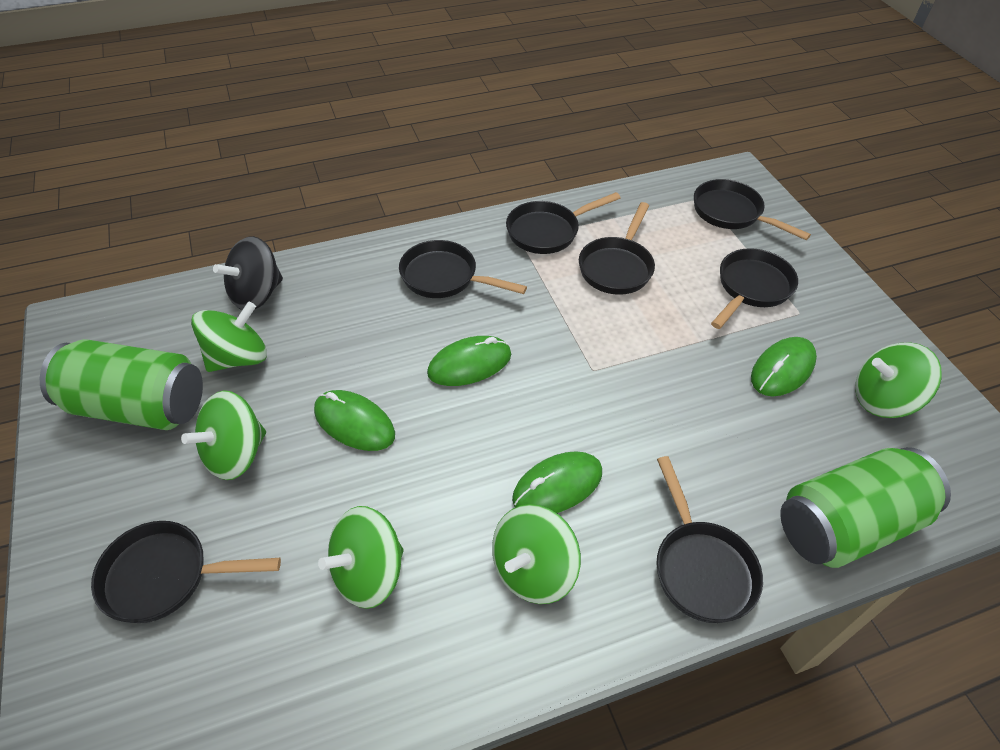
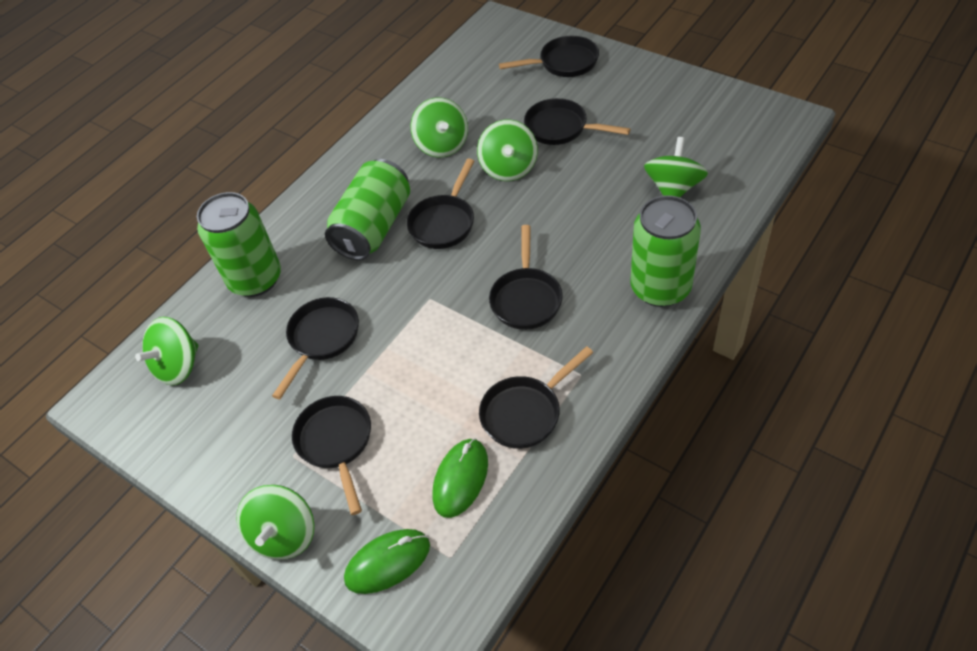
black spinning top: 1 -> 0
green can: 2 -> 3
green mouse: 4 -> 2

